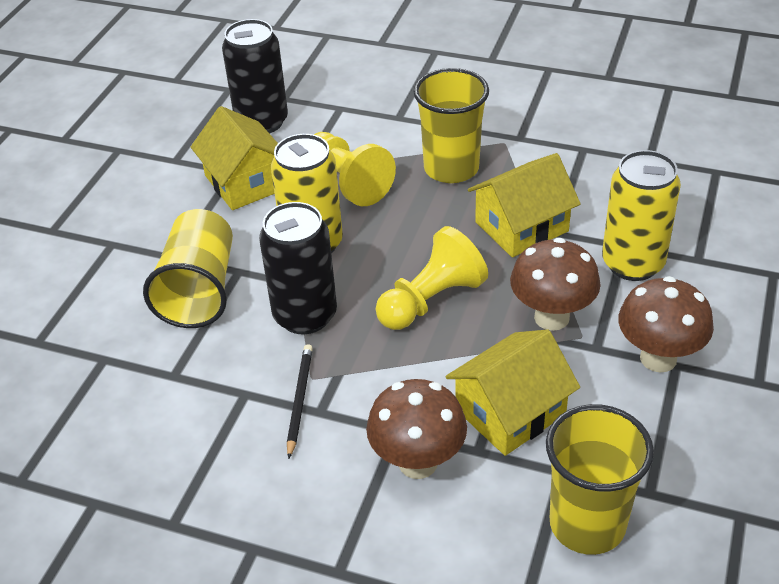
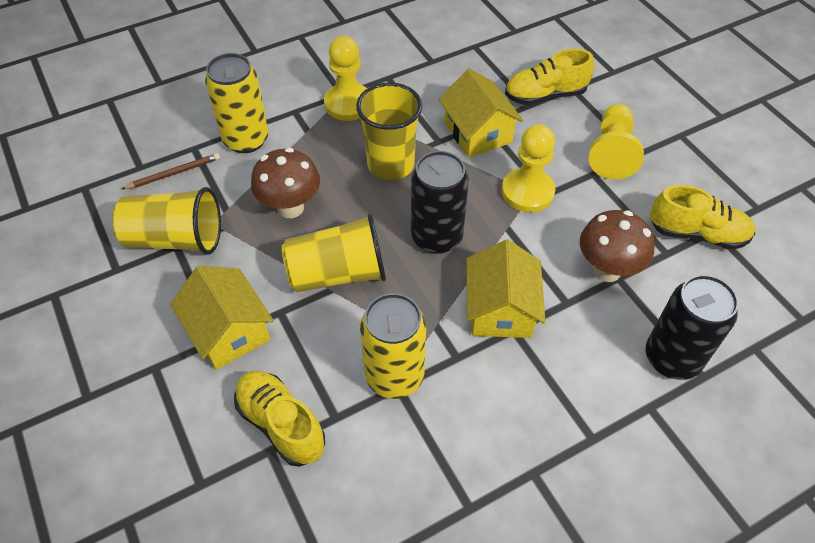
black pencil: 1 -> 0
brown mushroom: 3 -> 2
brown pencil: 0 -> 1
yellow pawn: 2 -> 3
yellow shoe: 0 -> 3

